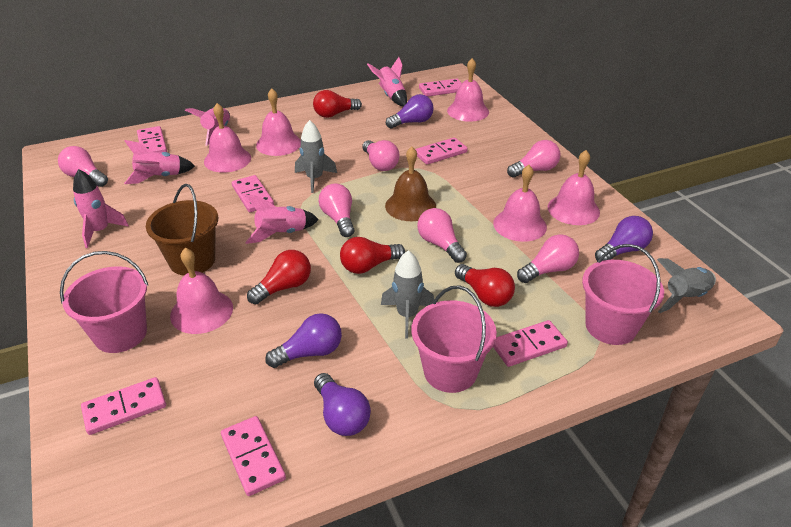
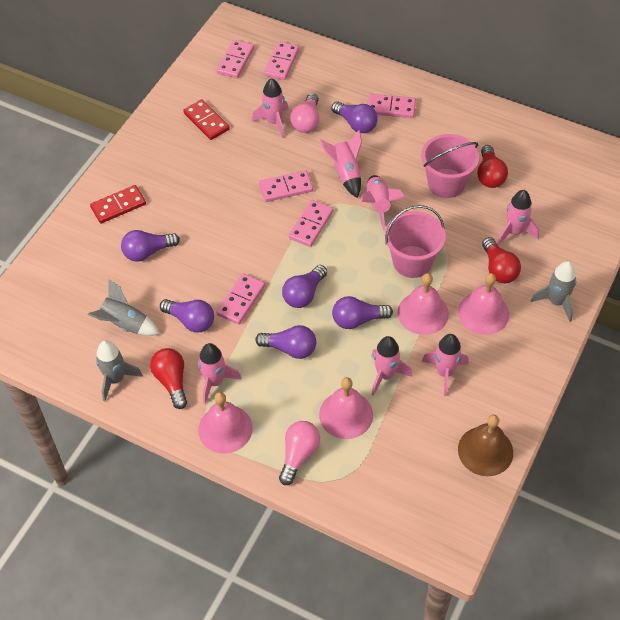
brown bucket: 1 -> 0
pink bell: 6 -> 4
pink bucket: 3 -> 2
pink domino: 7 -> 6
pink light bulb: 6 -> 2
pink rocket: 5 -> 7
purple light bulb: 4 -> 6
red domino: 0 -> 2
red light bulb: 4 -> 3

